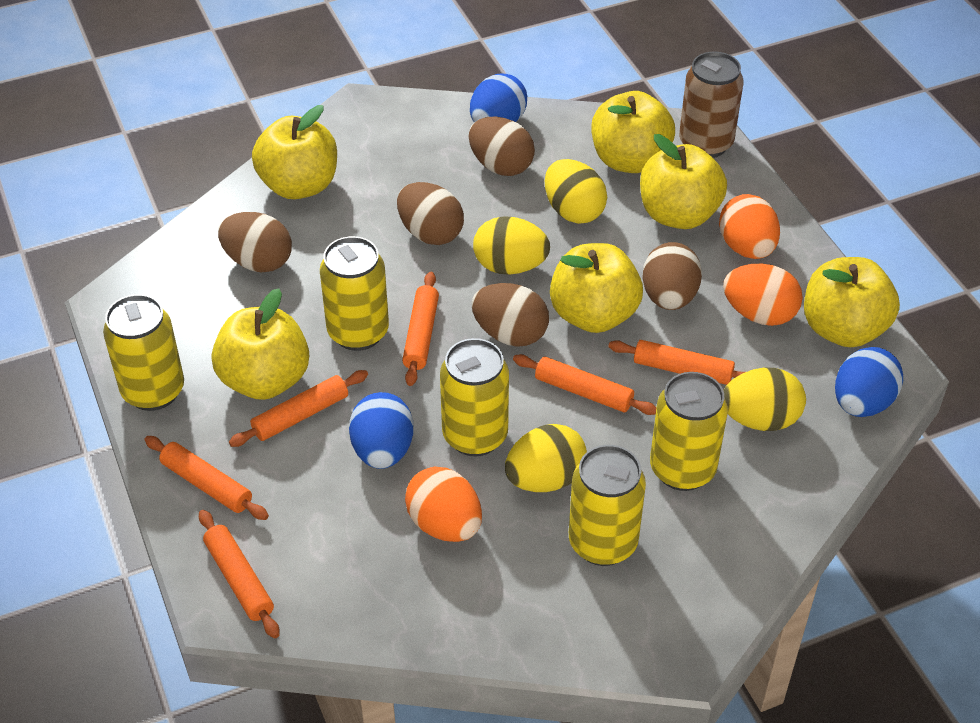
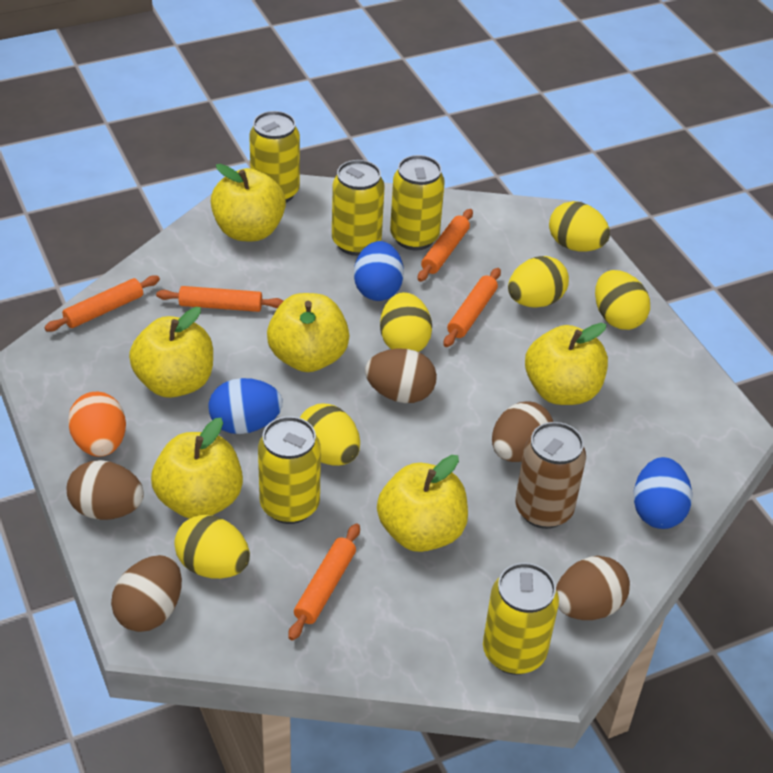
orange egg: 3 -> 1
orange rolling pin: 6 -> 5
yellow egg: 4 -> 6

